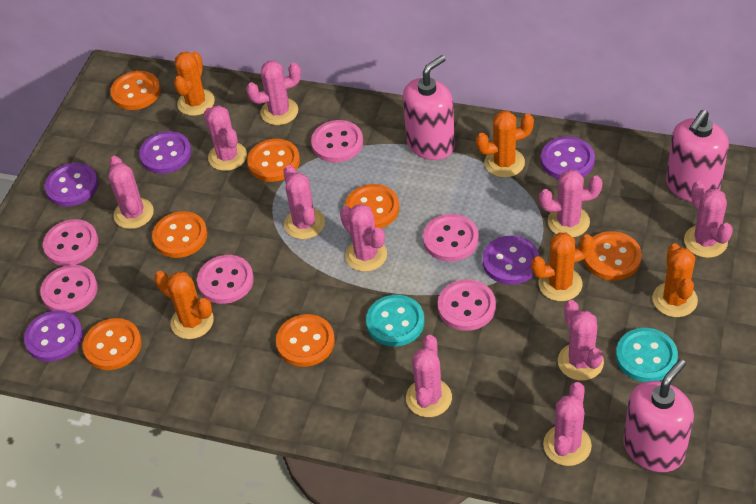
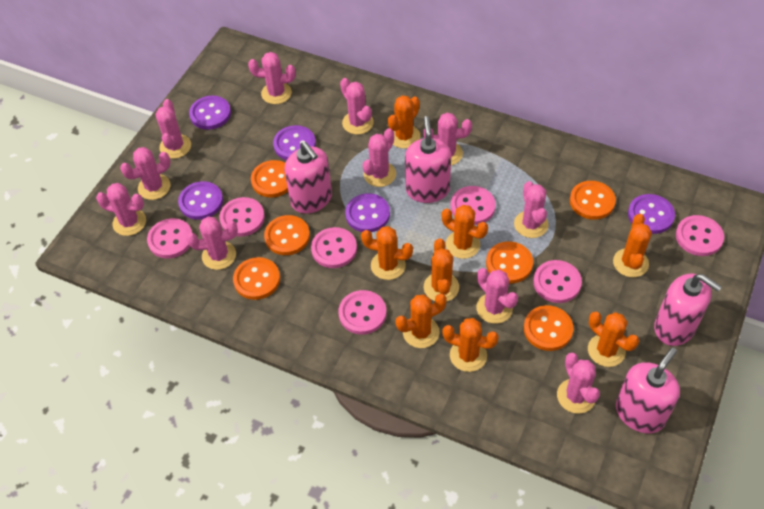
orange button: 7 -> 6
orange cactus: 5 -> 8
pink button: 6 -> 7
pink cactus: 10 -> 11
pink soap dispenser: 3 -> 4
turquoise button: 2 -> 0

